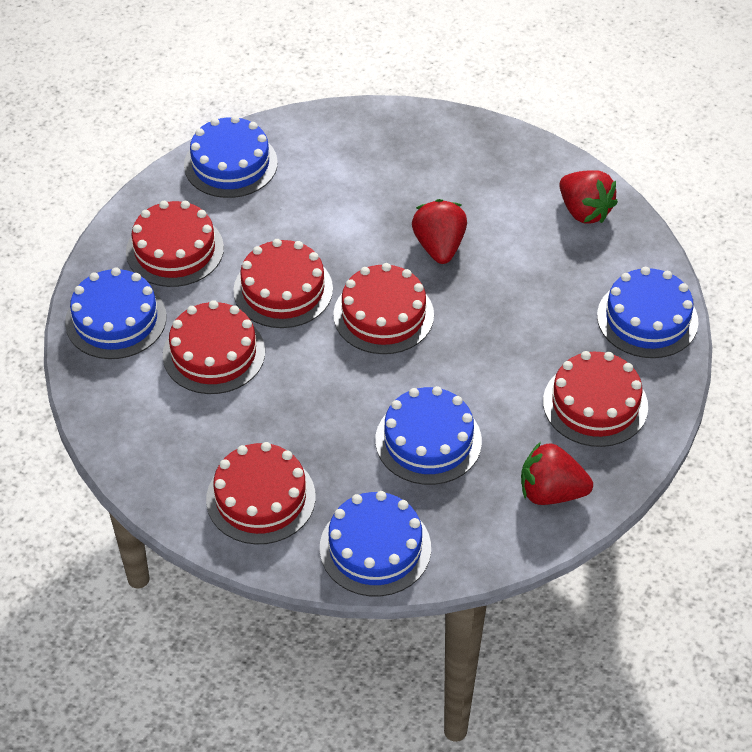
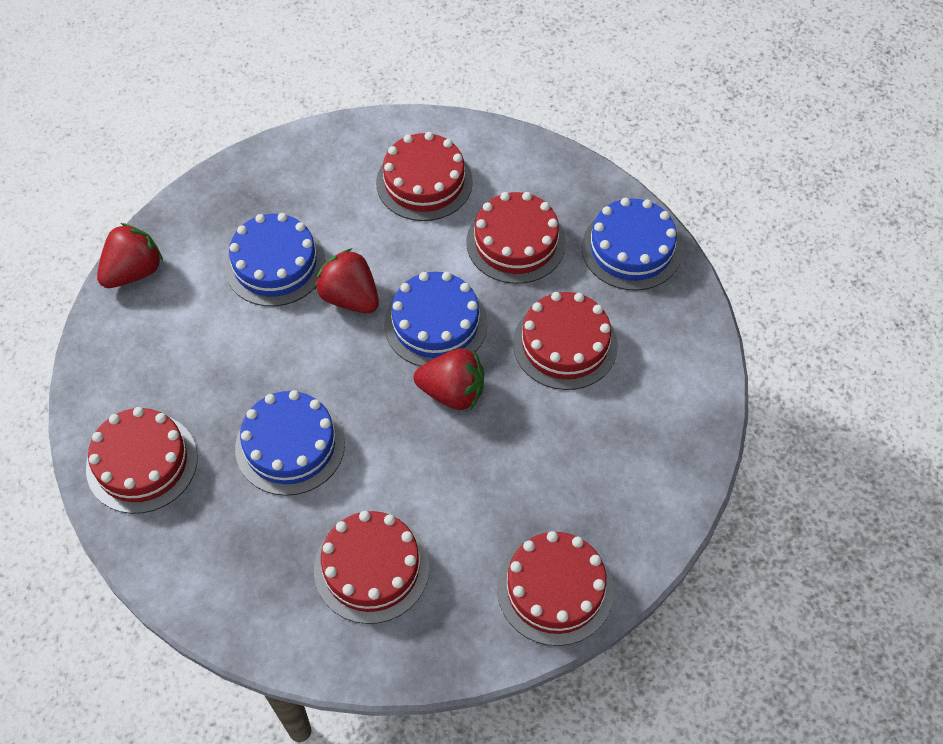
blue cake: 5 -> 4

